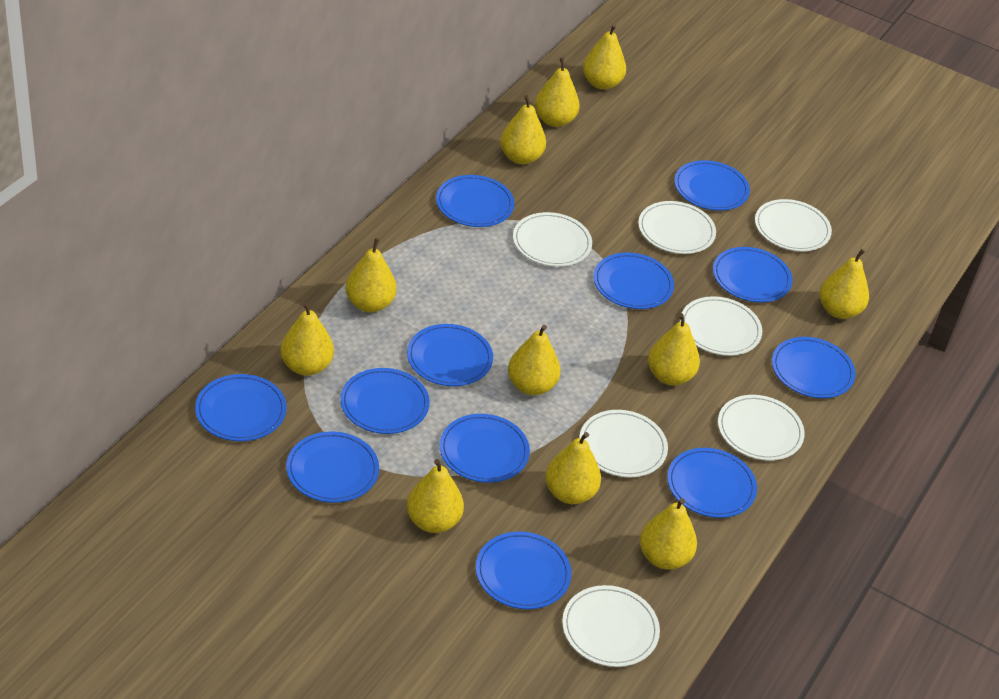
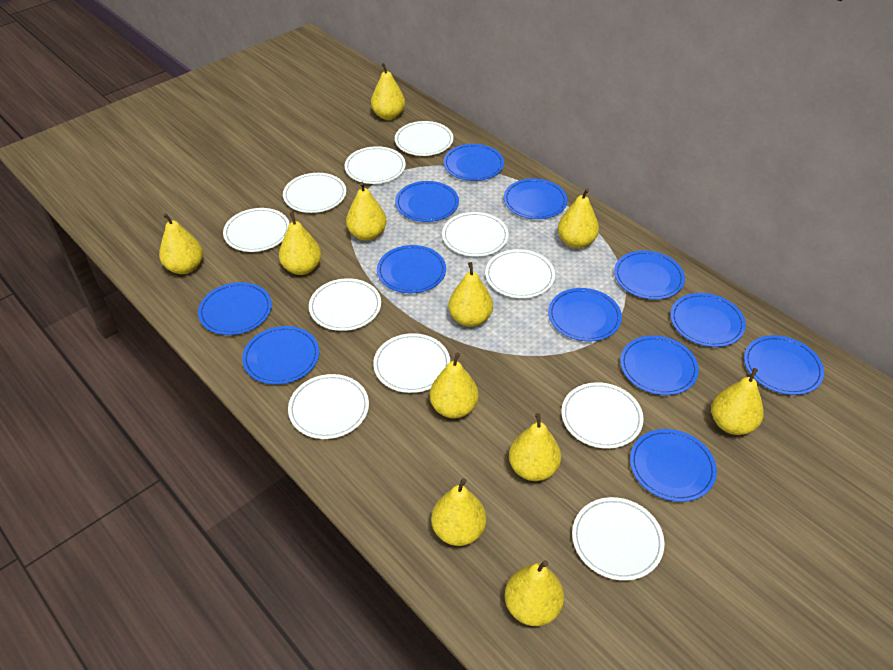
white plate: 7 -> 11

